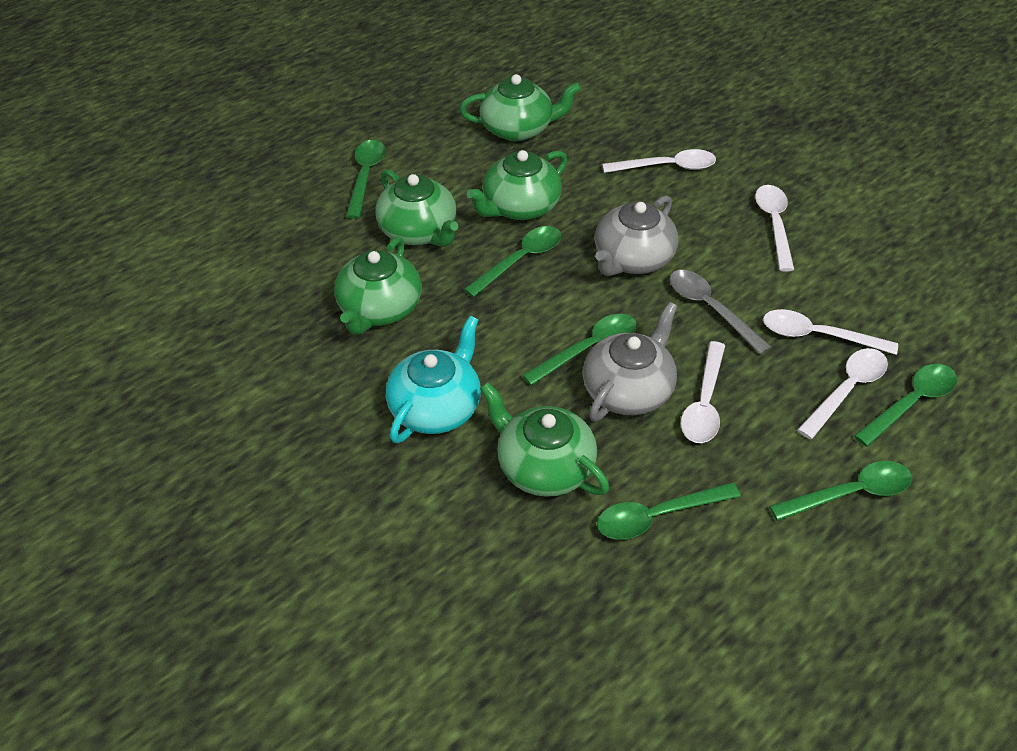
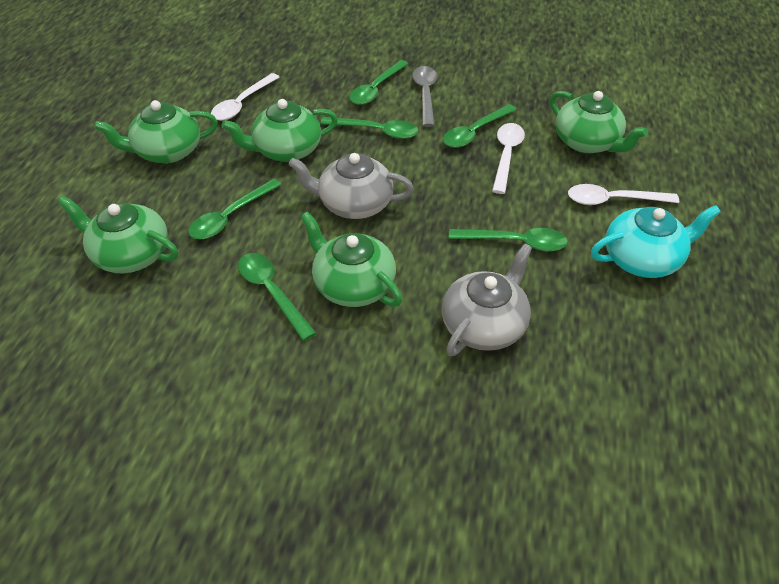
white spoon: 5 -> 3

